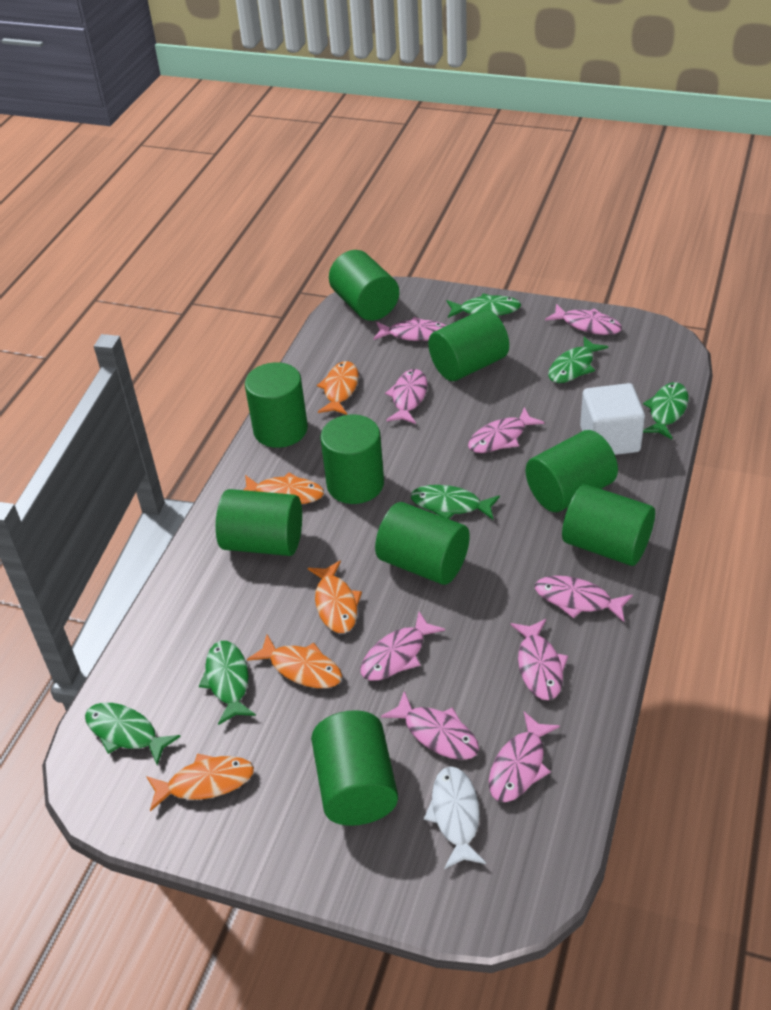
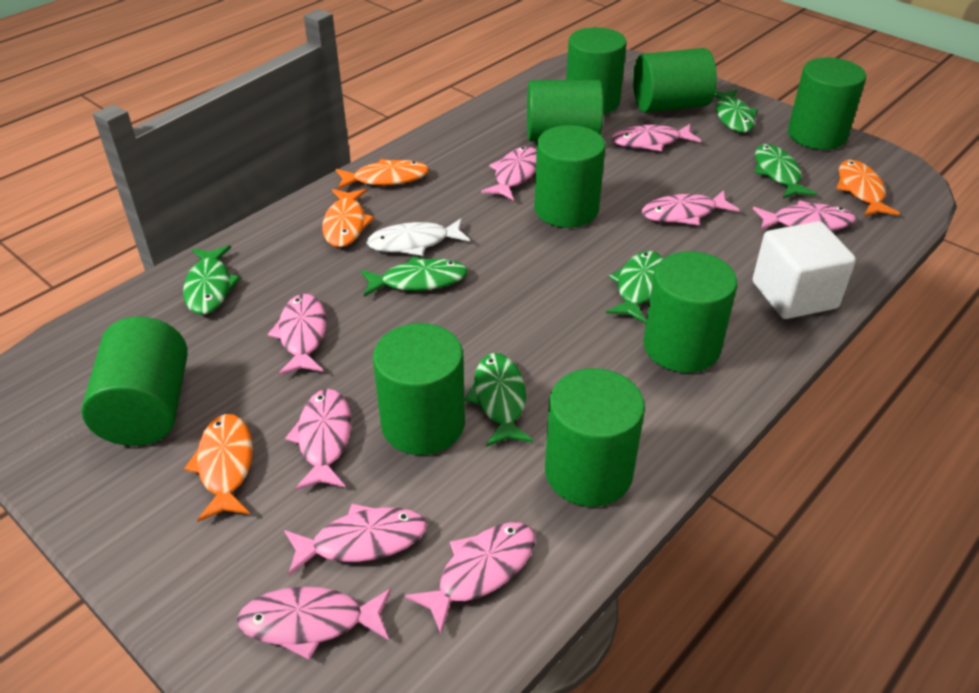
orange fish: 5 -> 4

